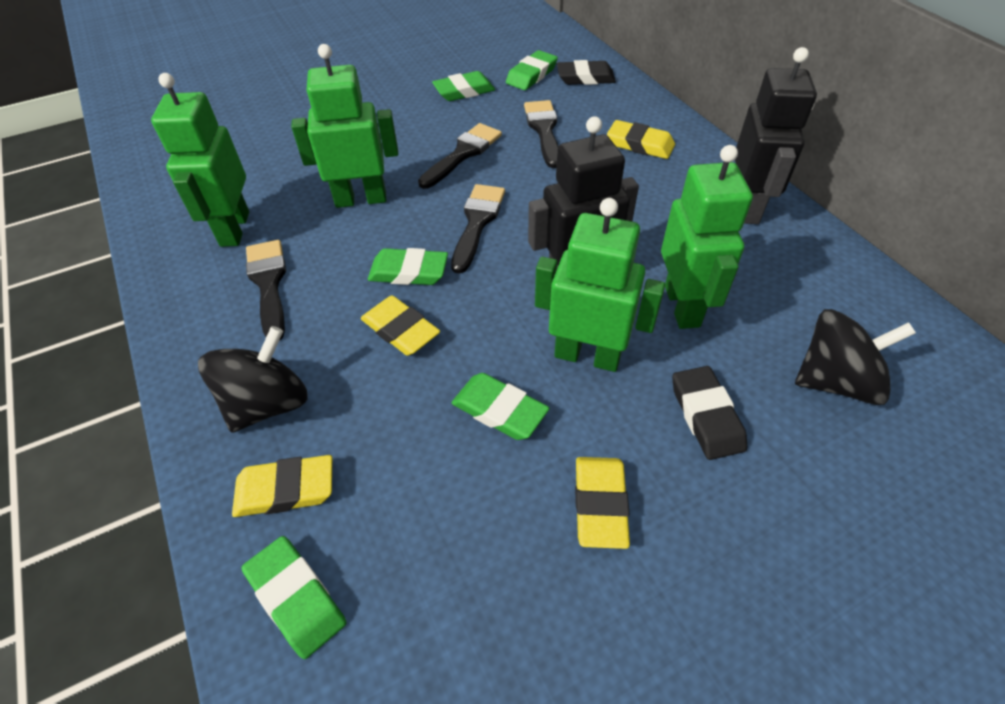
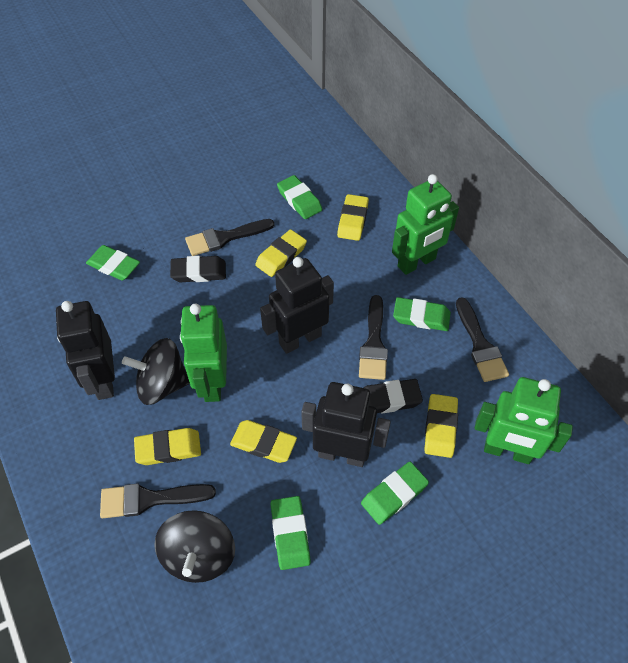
black robot: 2 -> 3
green robot: 4 -> 3
yellow eraser: 4 -> 5

